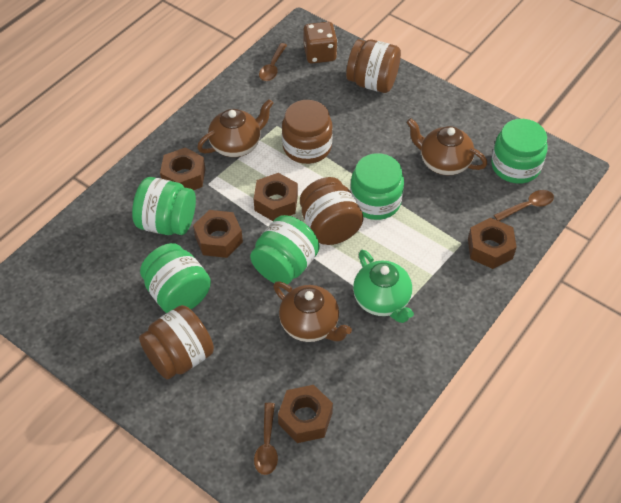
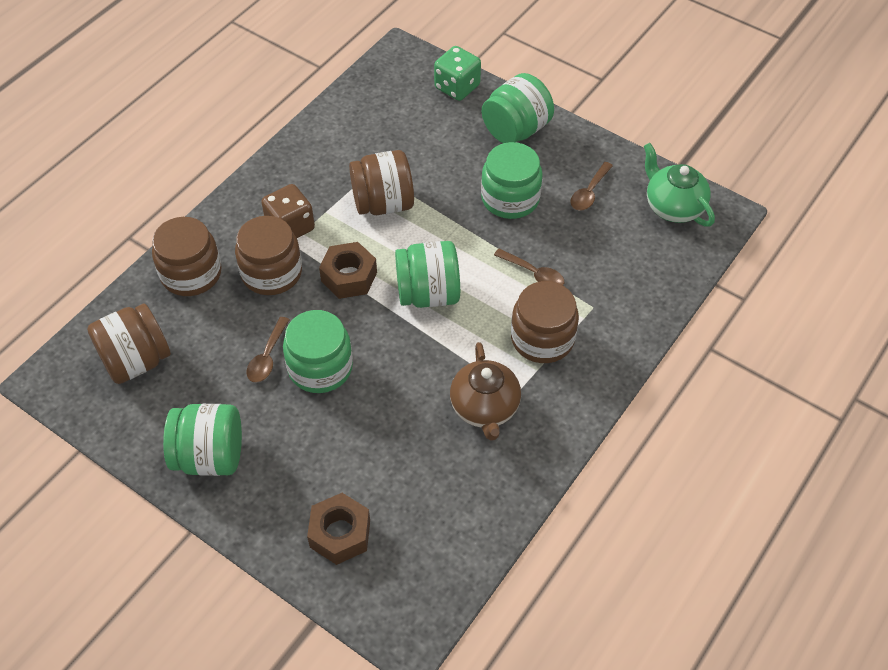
brown jar: 4 -> 5
brown nut: 5 -> 2
brown teapot: 3 -> 1
green dice: 0 -> 1

